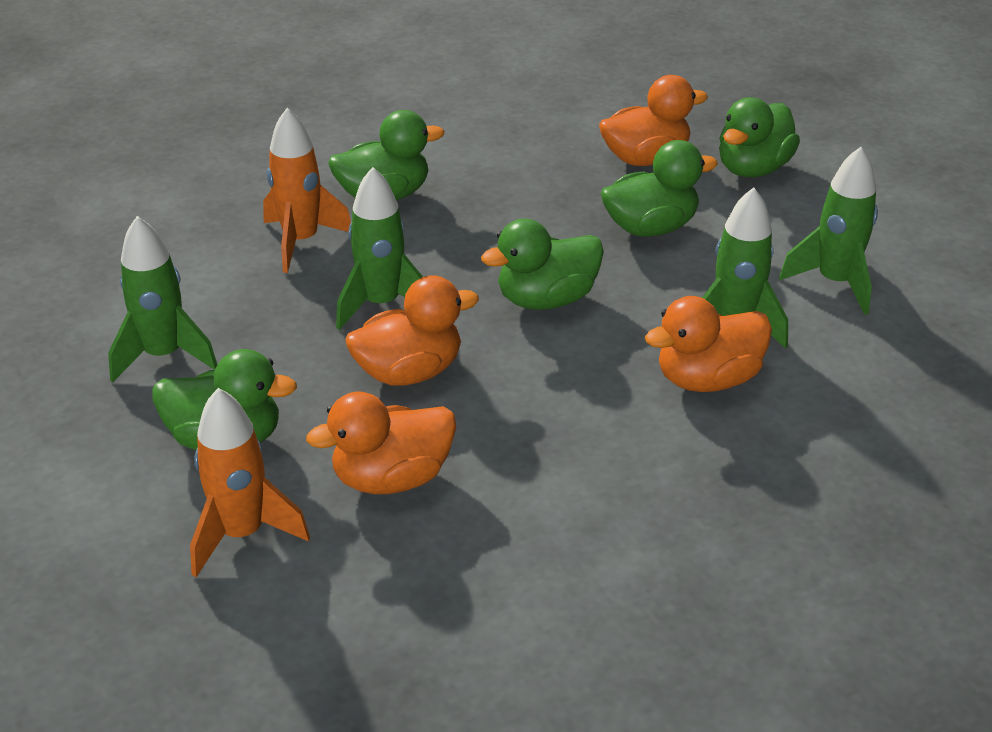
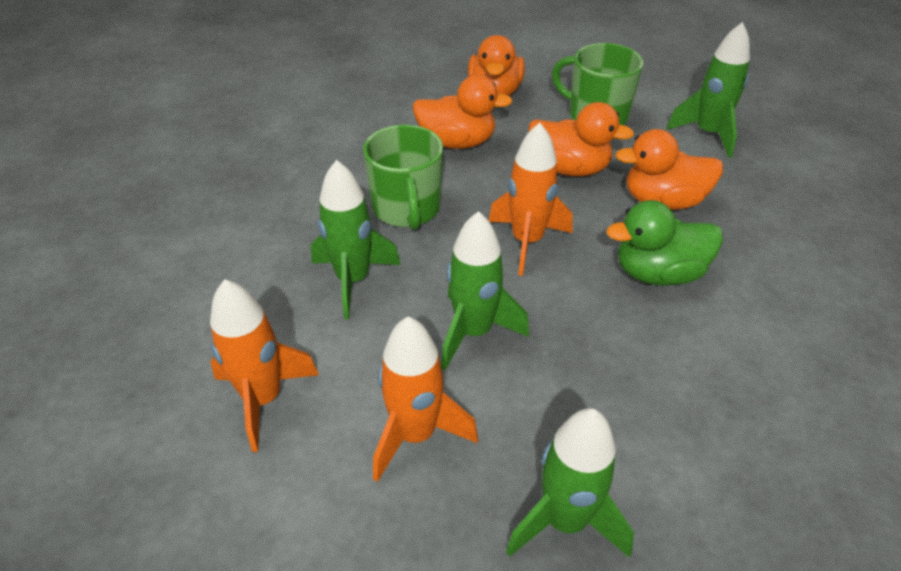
green duck: 5 -> 1
green mug: 0 -> 2
orange rocket: 2 -> 3

